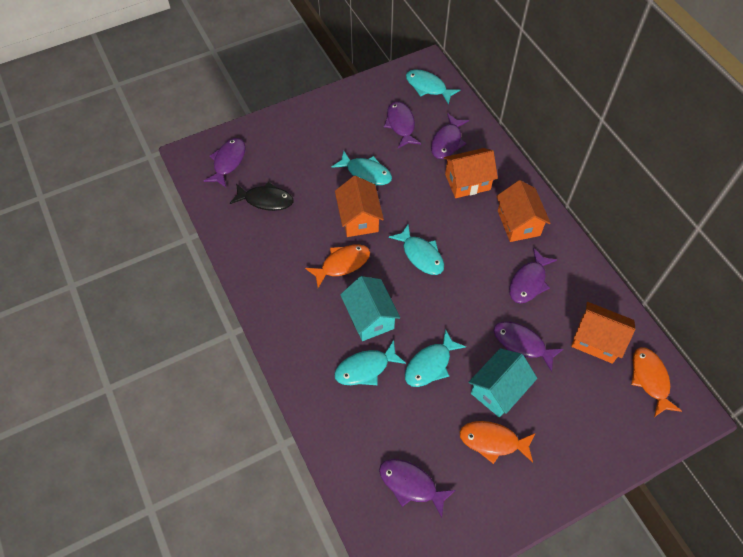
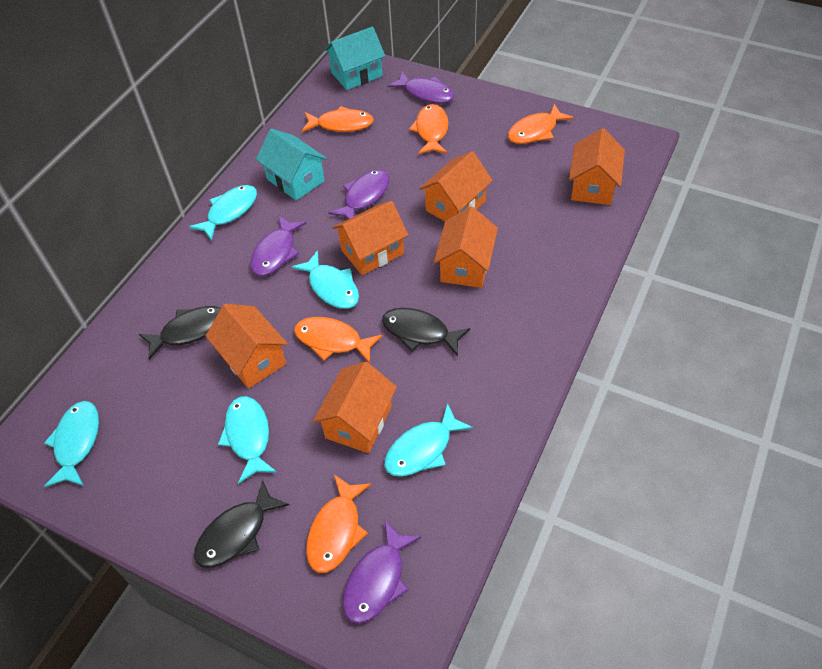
black fish: 1 -> 3
orange fish: 3 -> 5
orange house: 4 -> 6
purple fish: 6 -> 4

